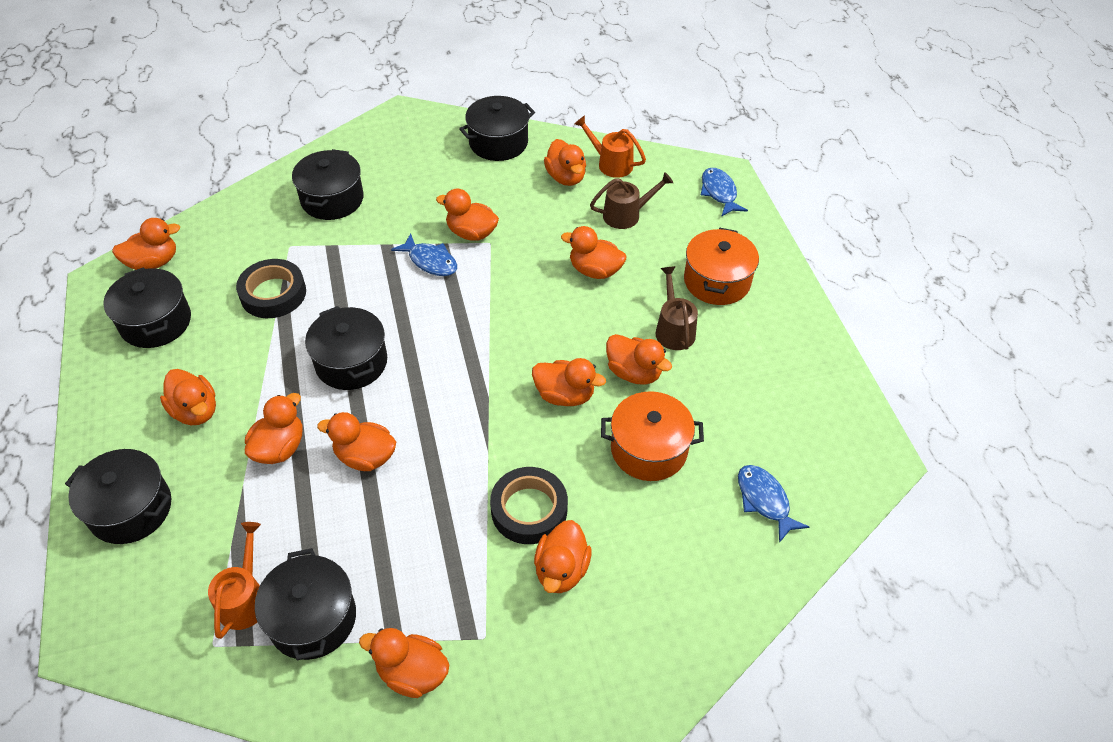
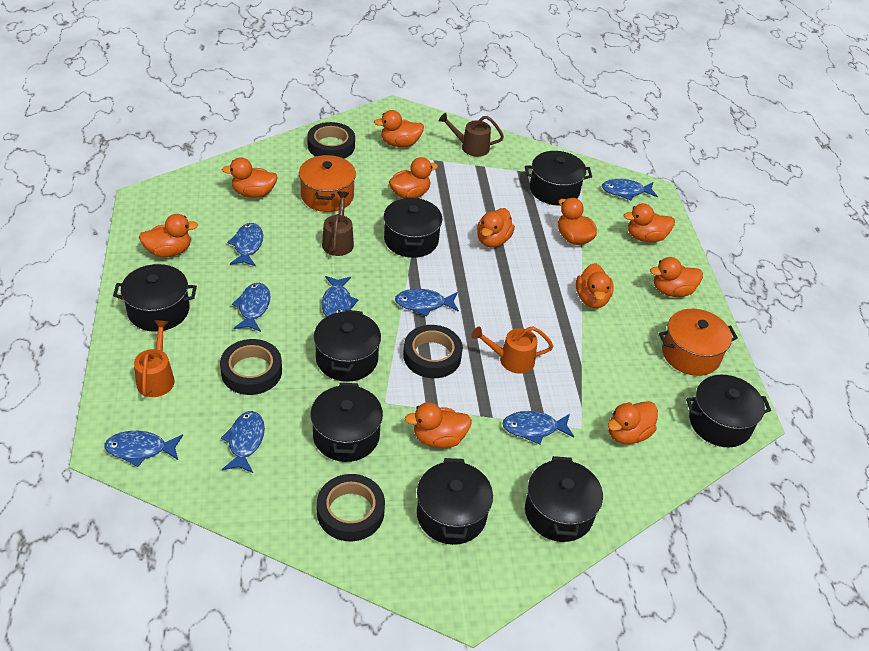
black pot: 6 -> 8
black tape: 2 -> 4
blue fish: 3 -> 8

